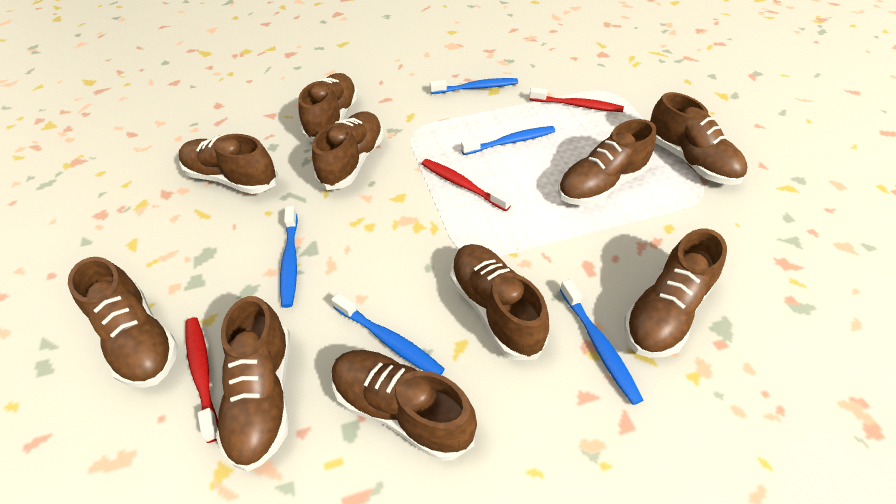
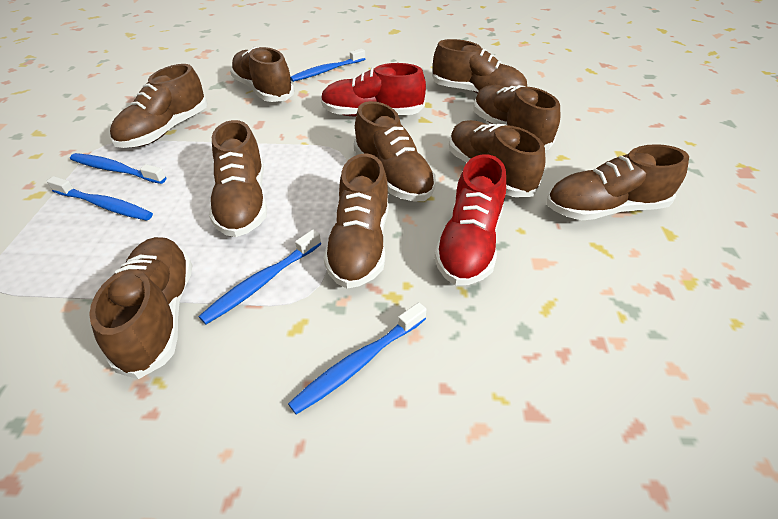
red shoe: 0 -> 2
red toothbrush: 3 -> 0

